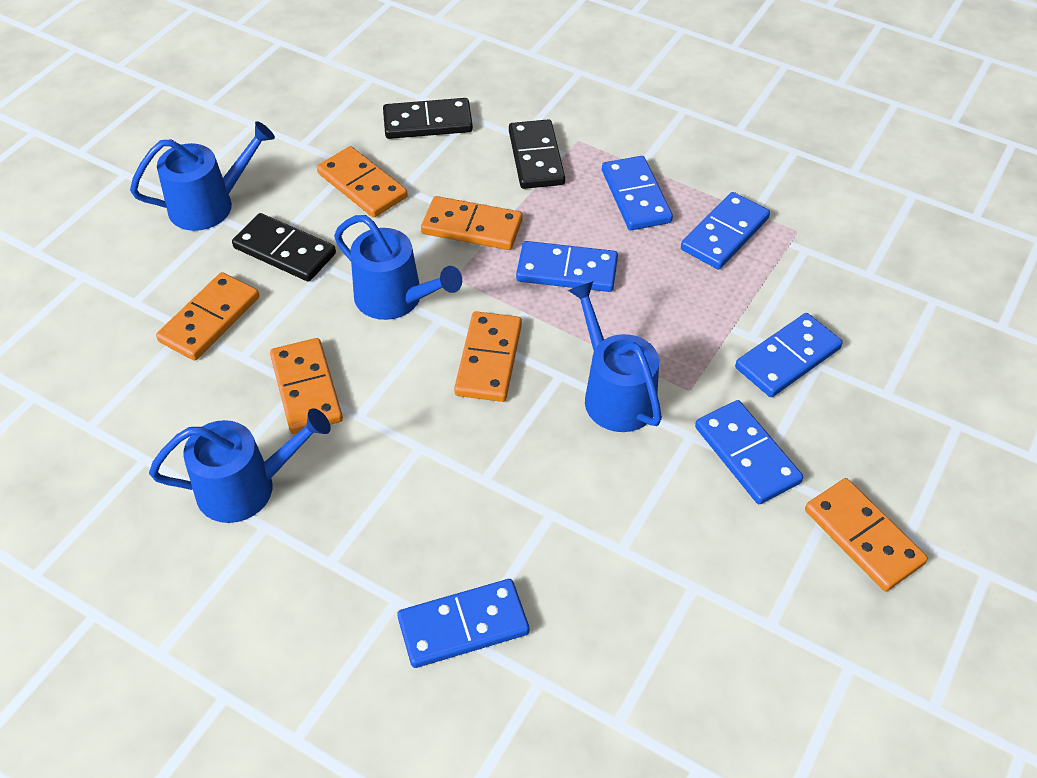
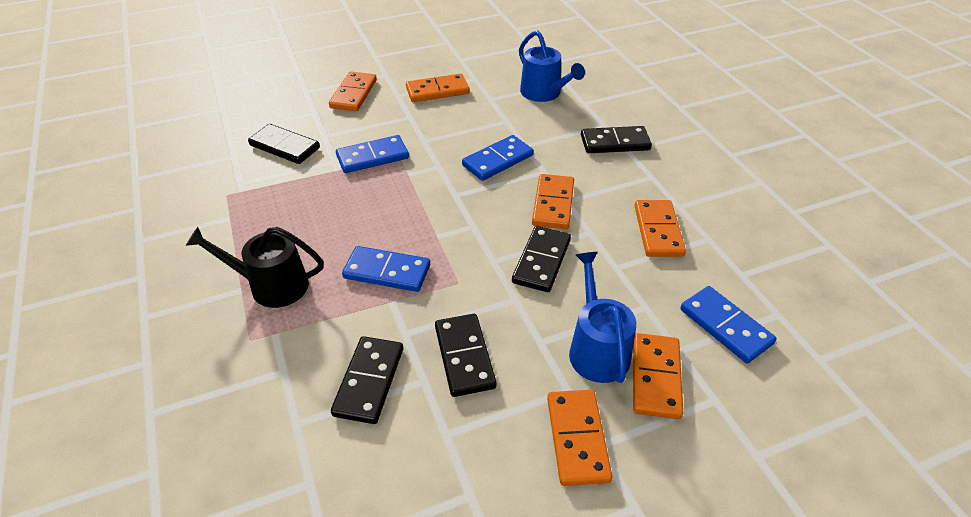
black domino: 3 -> 5
black watering can: 0 -> 1
blue domino: 6 -> 4
blue watering can: 4 -> 2

